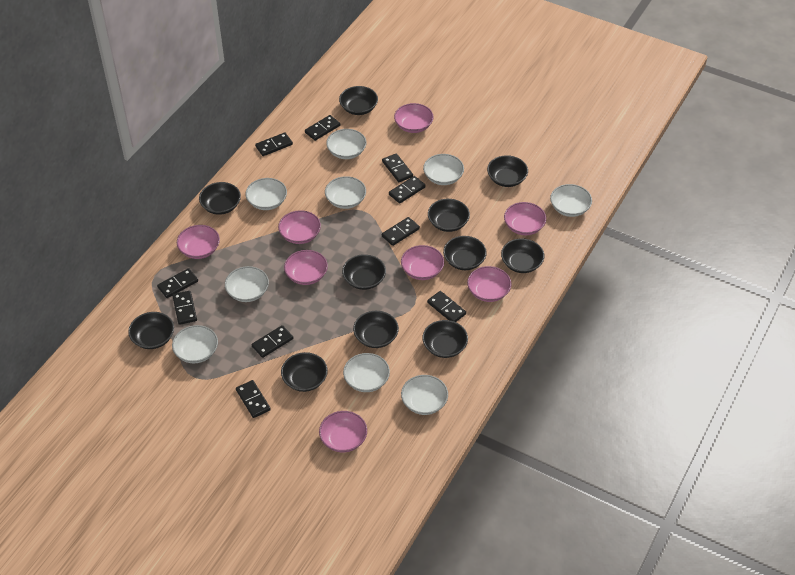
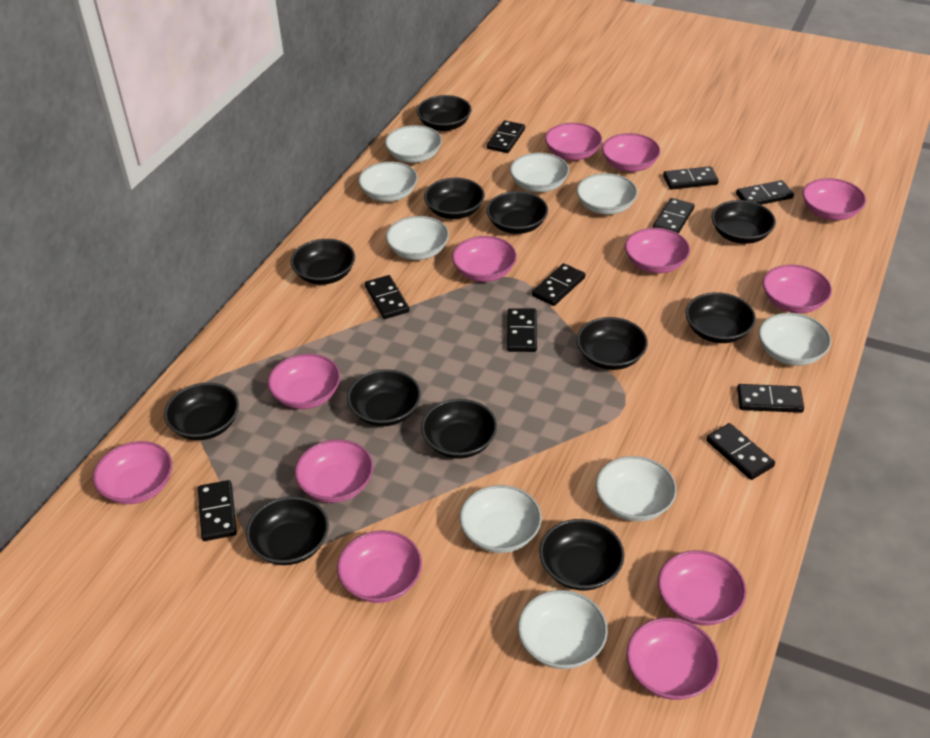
black bowl: 11 -> 12
pink bowl: 8 -> 12

